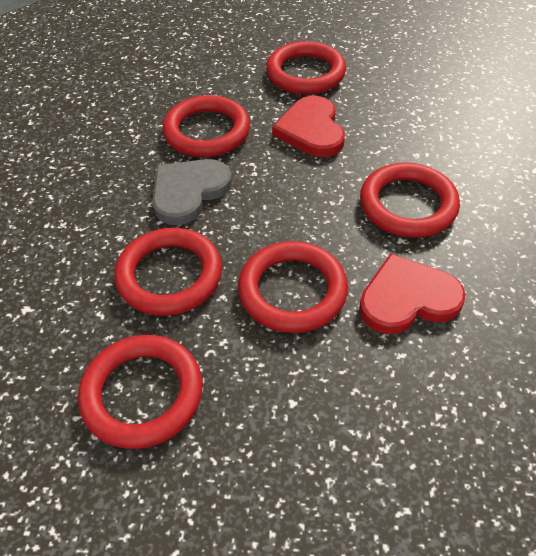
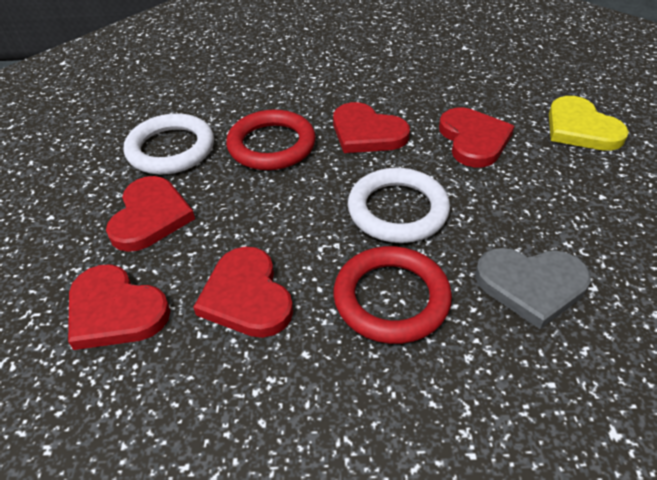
red heart: 2 -> 5
red ring: 6 -> 2
white ring: 0 -> 2
yellow heart: 0 -> 1

